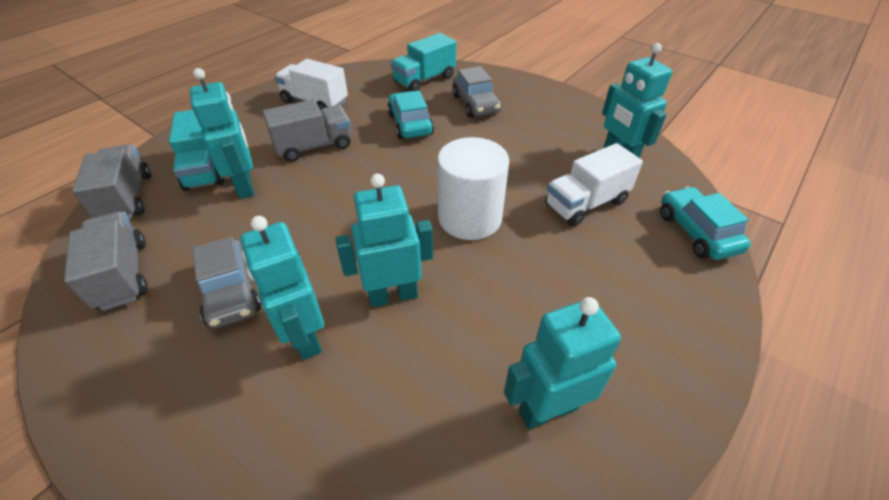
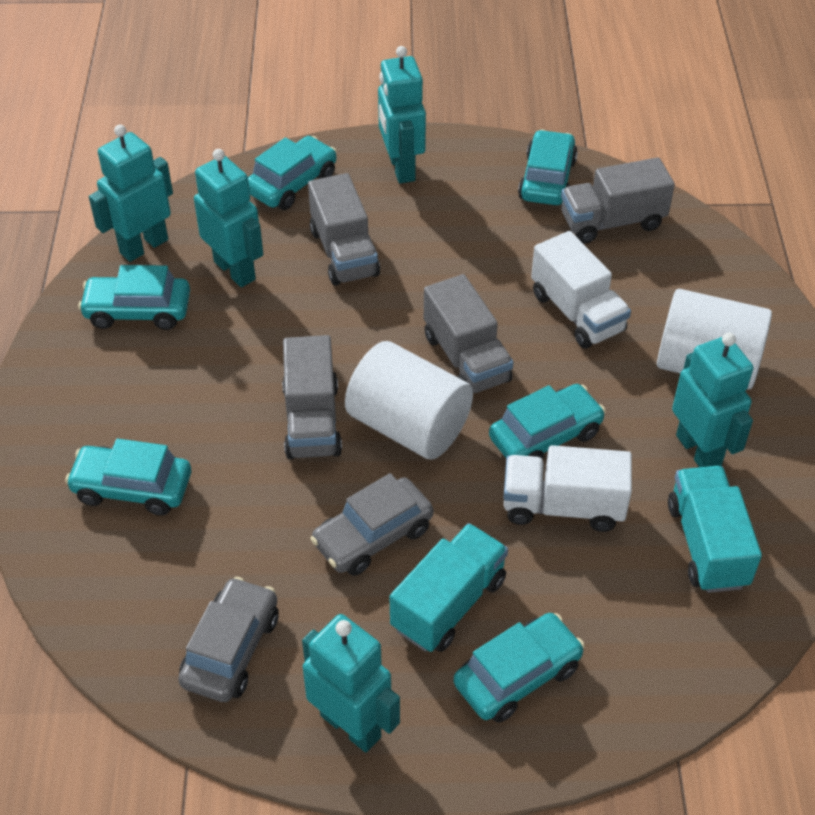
grey truck: 3 -> 4
turquoise car: 2 -> 6
white cylinder: 1 -> 2

